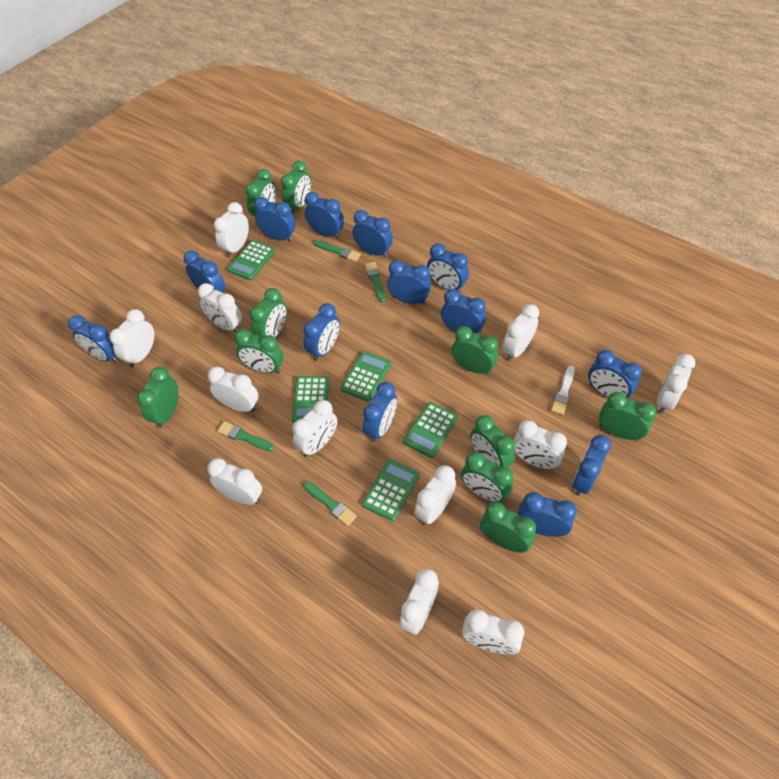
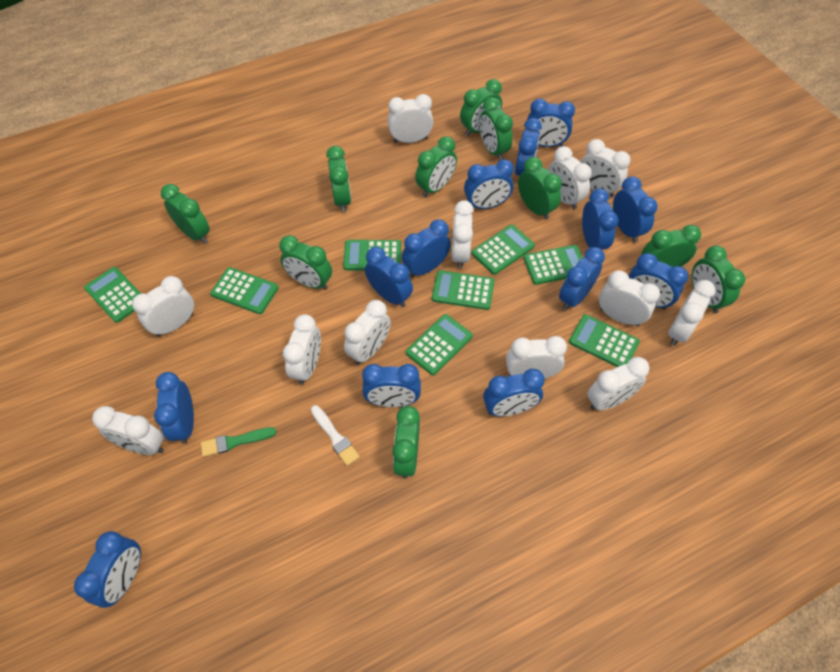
green brush: 4 -> 1
green calculator: 5 -> 8

